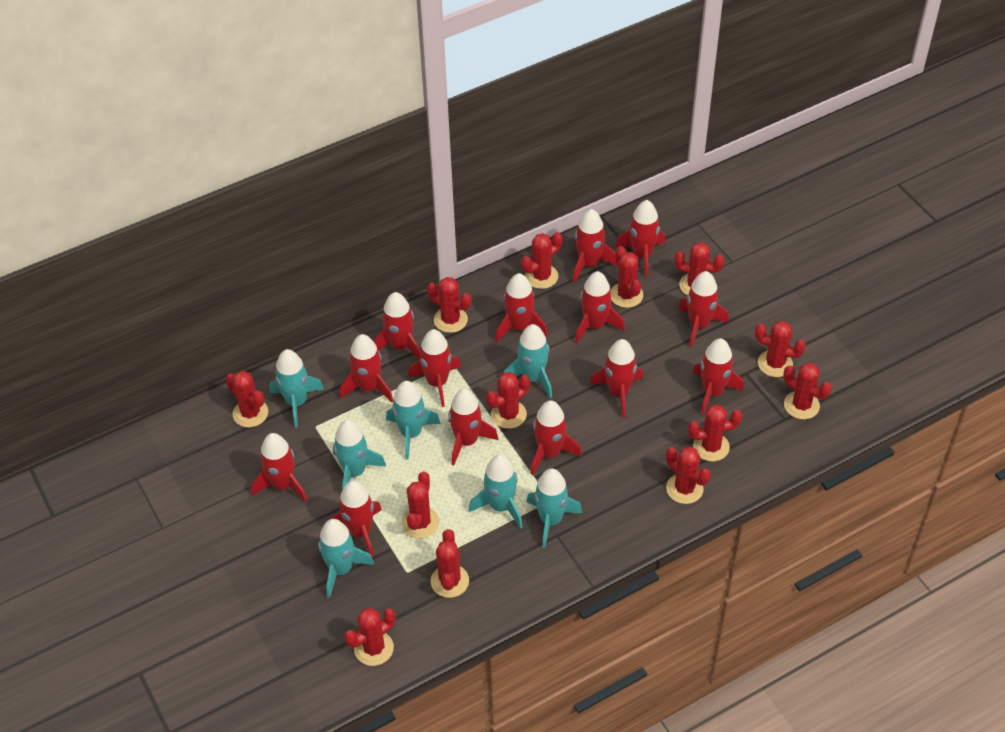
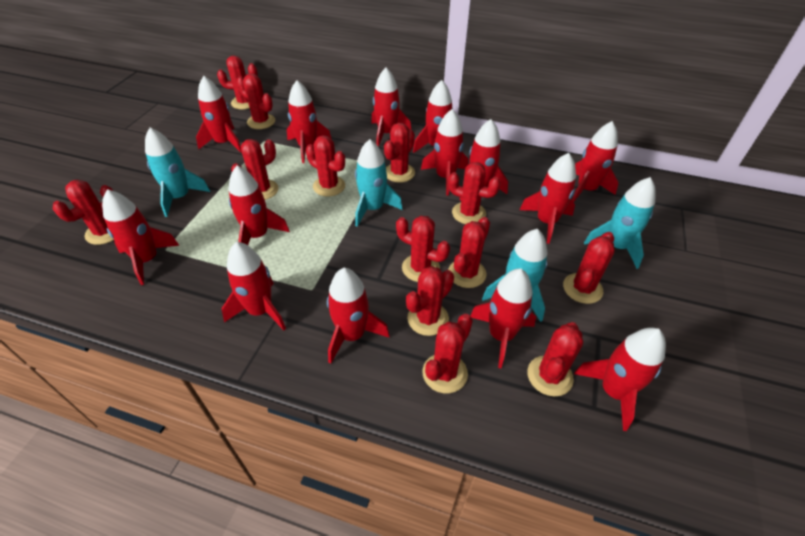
turquoise rocket: 7 -> 4

